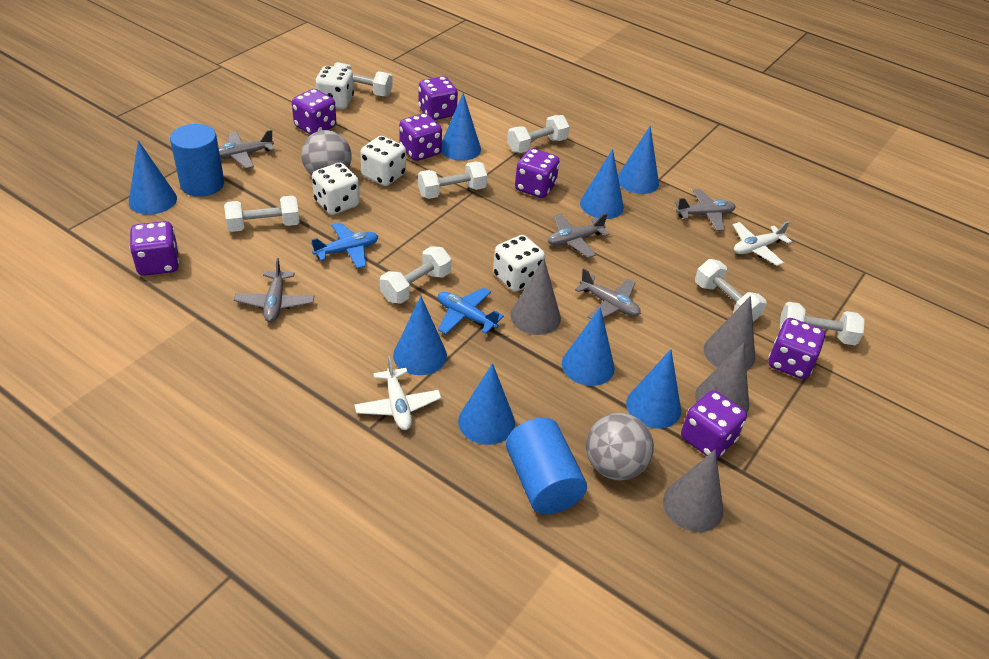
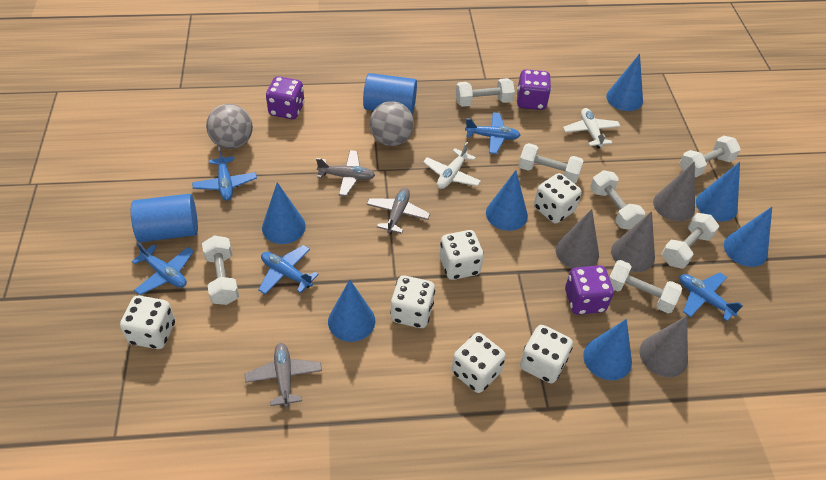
blue cone: 8 -> 7
blue plane: 2 -> 5
grey plane: 5 -> 3
purple dice: 7 -> 3
white dice: 4 -> 6

